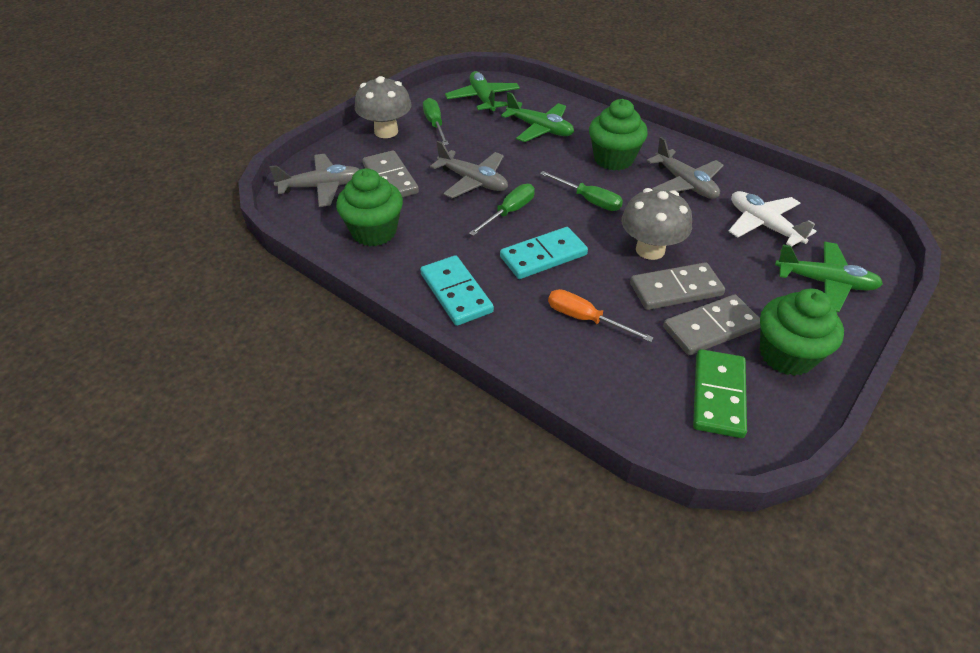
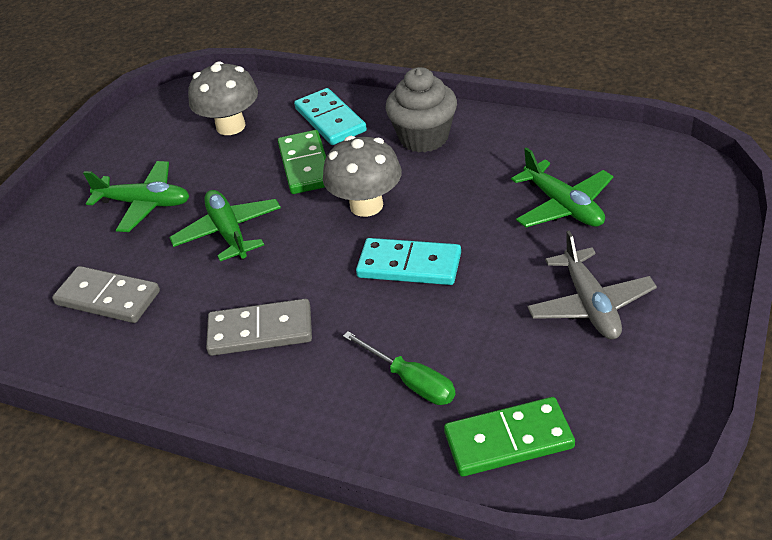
green cupcake: 3 -> 0
green domino: 1 -> 2
green screwdriver: 3 -> 1
grey cupcake: 0 -> 1
grey domino: 3 -> 2
grey plane: 3 -> 1
orange screwdriver: 1 -> 0
white plane: 1 -> 0

